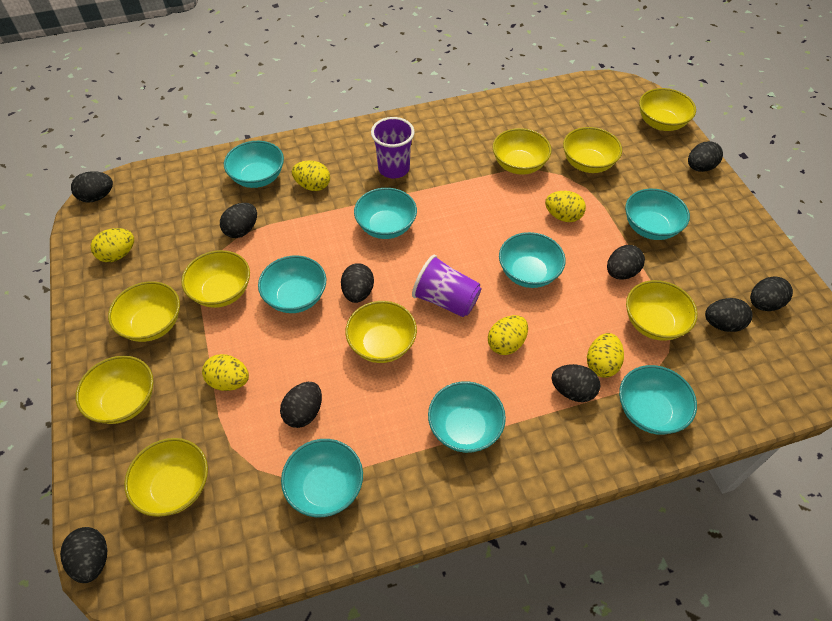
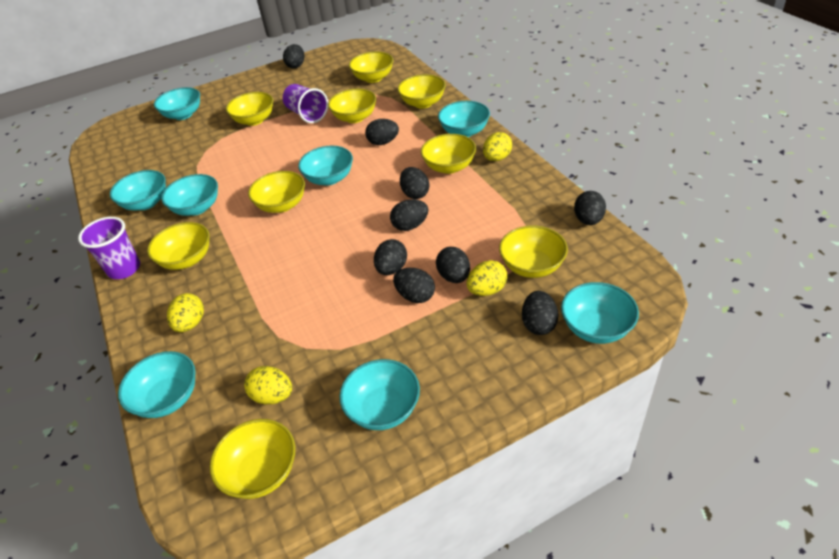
black egg: 10 -> 9
yellow egg: 6 -> 4

